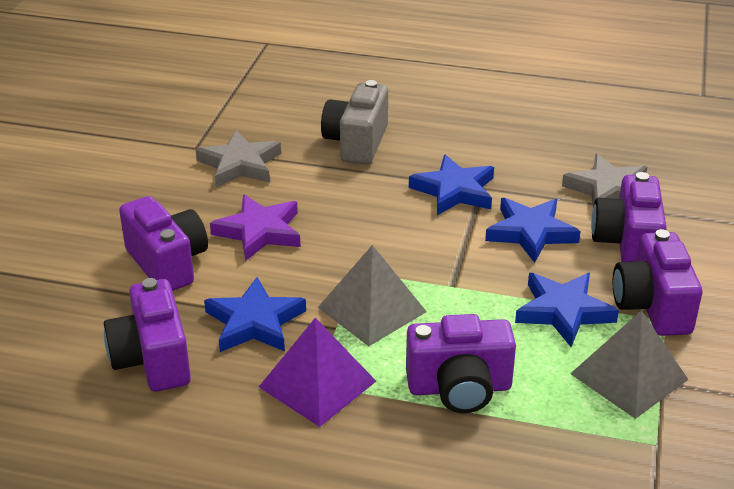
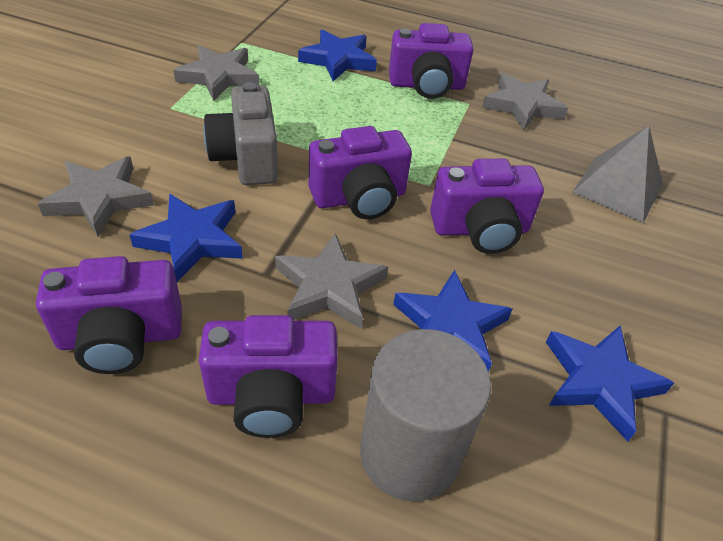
grey cylinder: 0 -> 1
grey pyramid: 2 -> 1
grey star: 2 -> 4
purple pyramid: 1 -> 0
purple star: 1 -> 0

